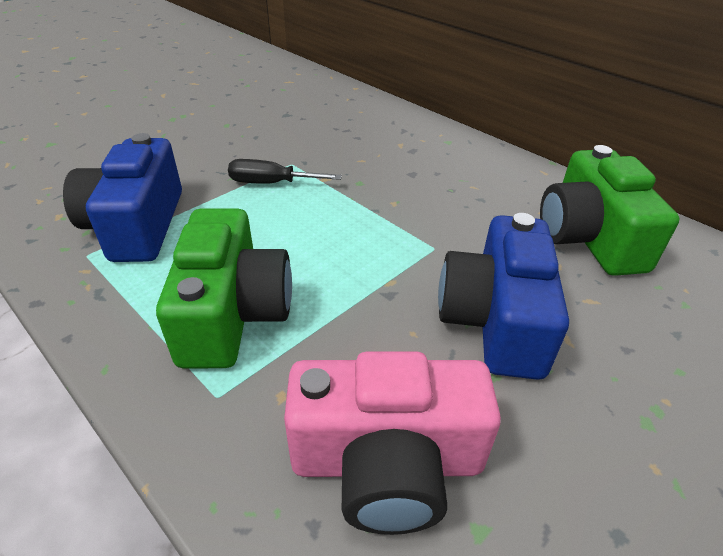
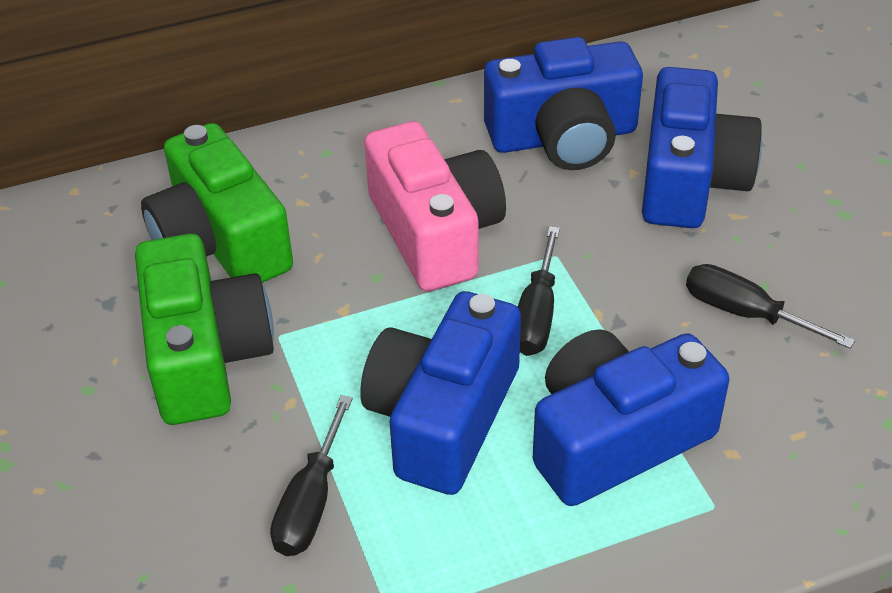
black screwdriver: 1 -> 3
blue camera: 2 -> 4

